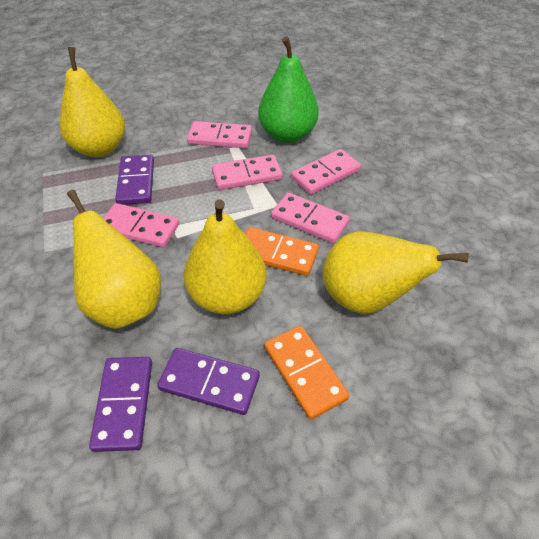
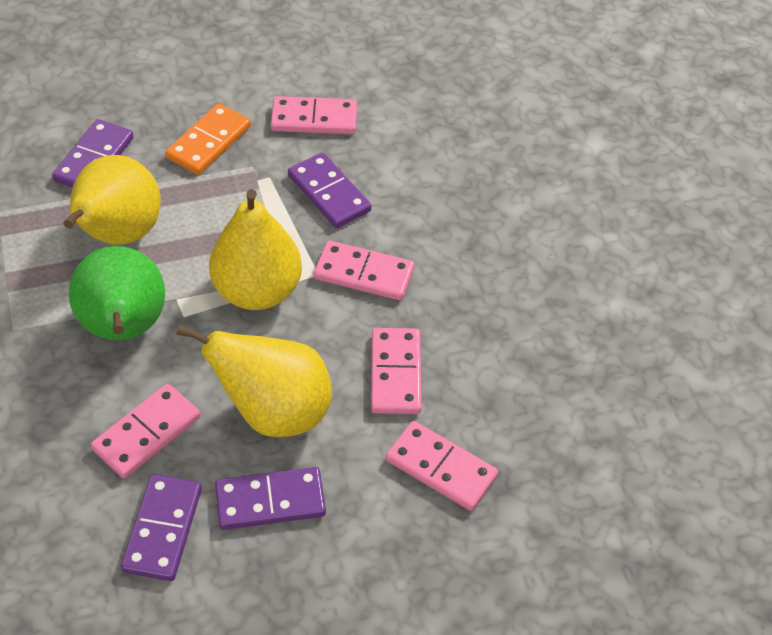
orange domino: 2 -> 1
purple domino: 3 -> 4
yellow pear: 4 -> 3

